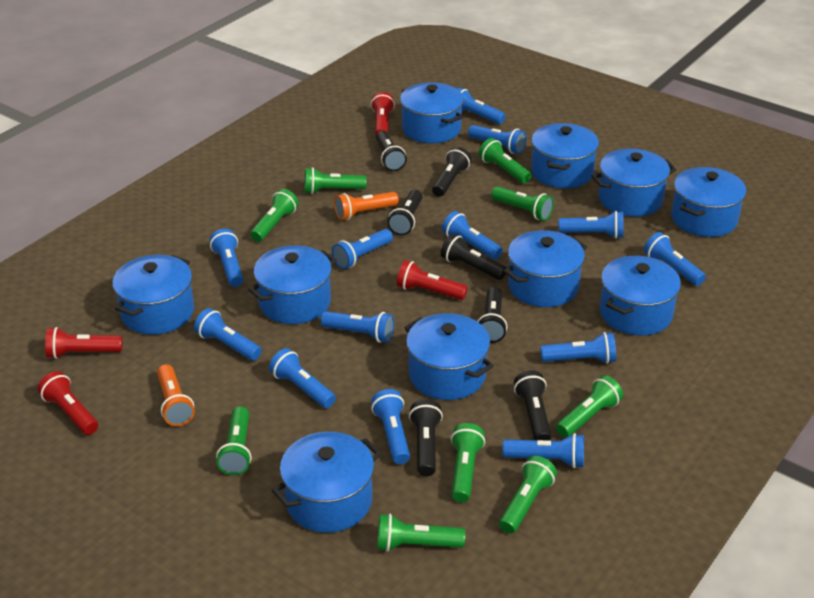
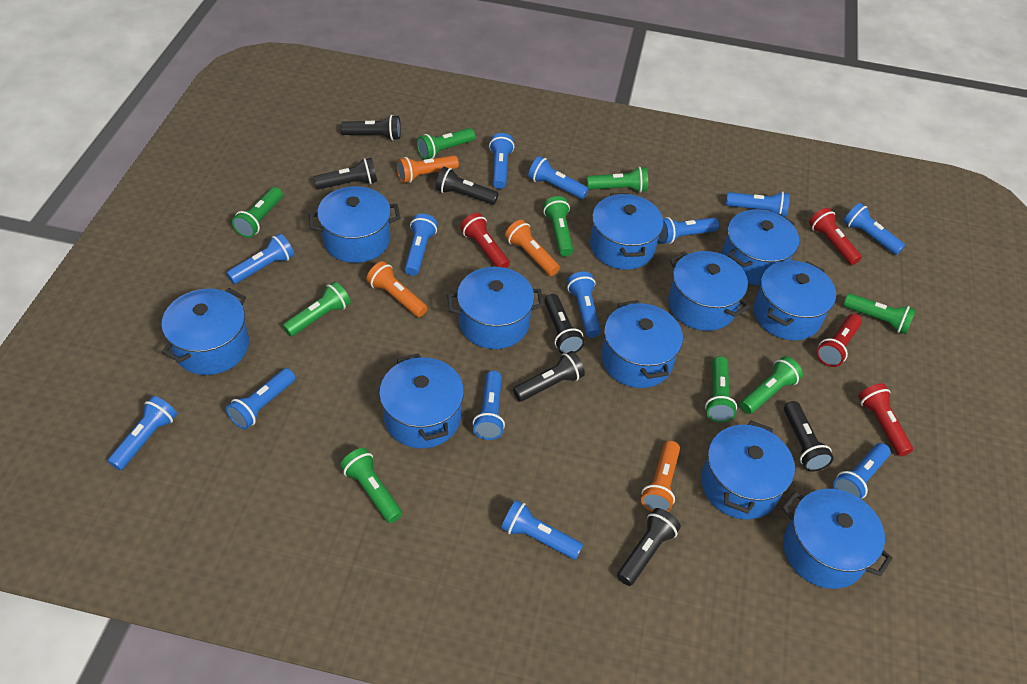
blue pot: 10 -> 11
orange flashlight: 2 -> 4

